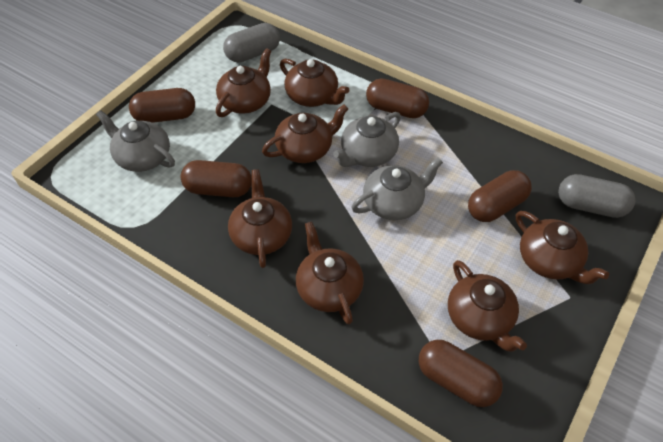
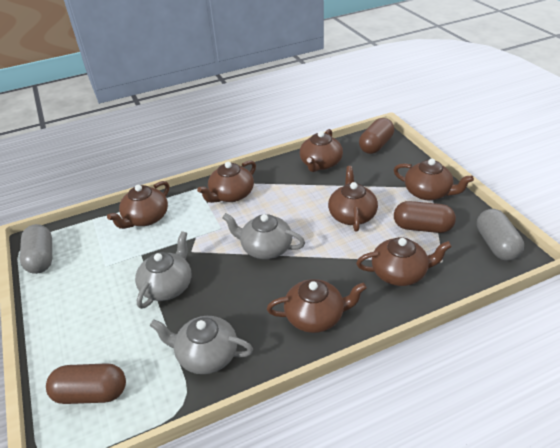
brown capsule: 5 -> 3

